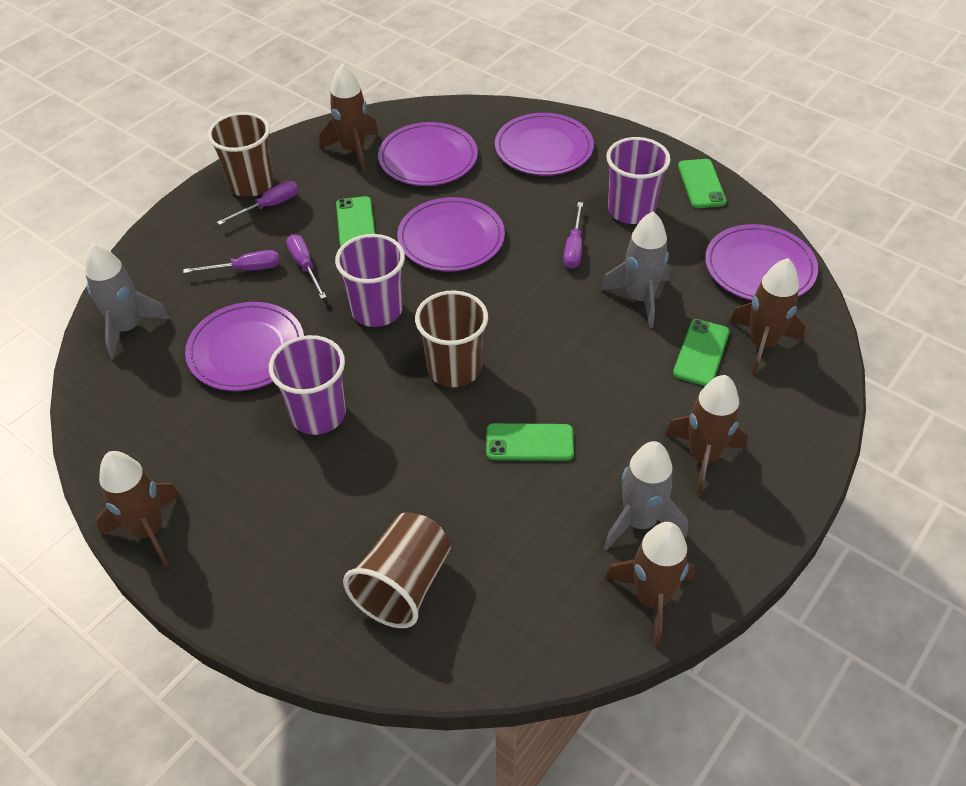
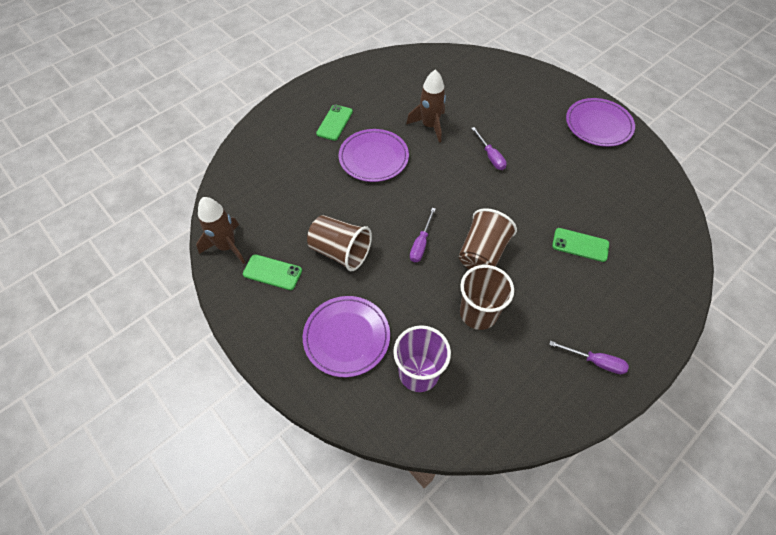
brown rocket: 5 -> 2
green phone: 4 -> 3
grey rocket: 3 -> 0
purple cup: 3 -> 1
purple plate: 5 -> 3
purple screwdriver: 4 -> 3

